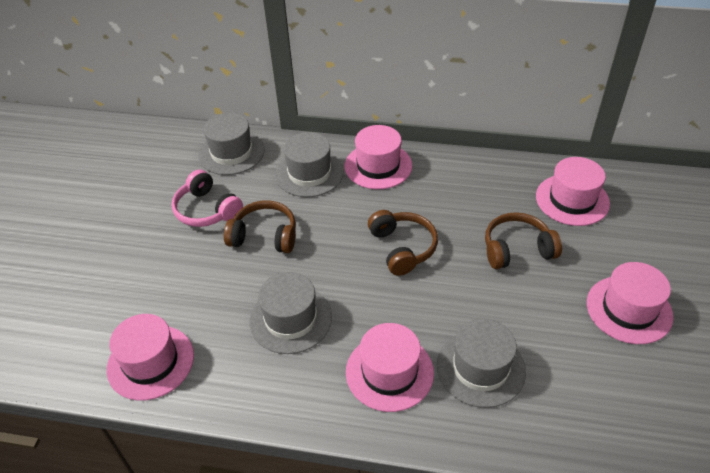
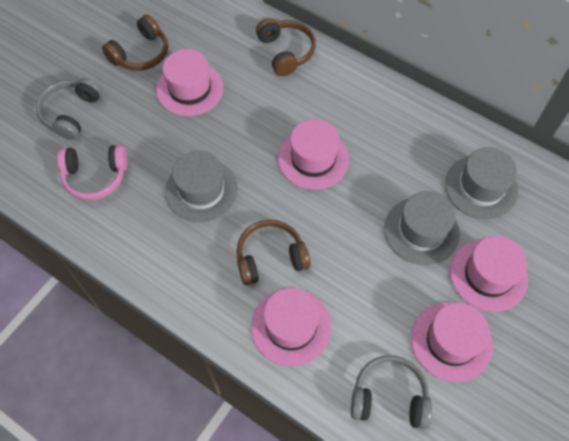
grey hat: 4 -> 3
grey headphones: 0 -> 2

